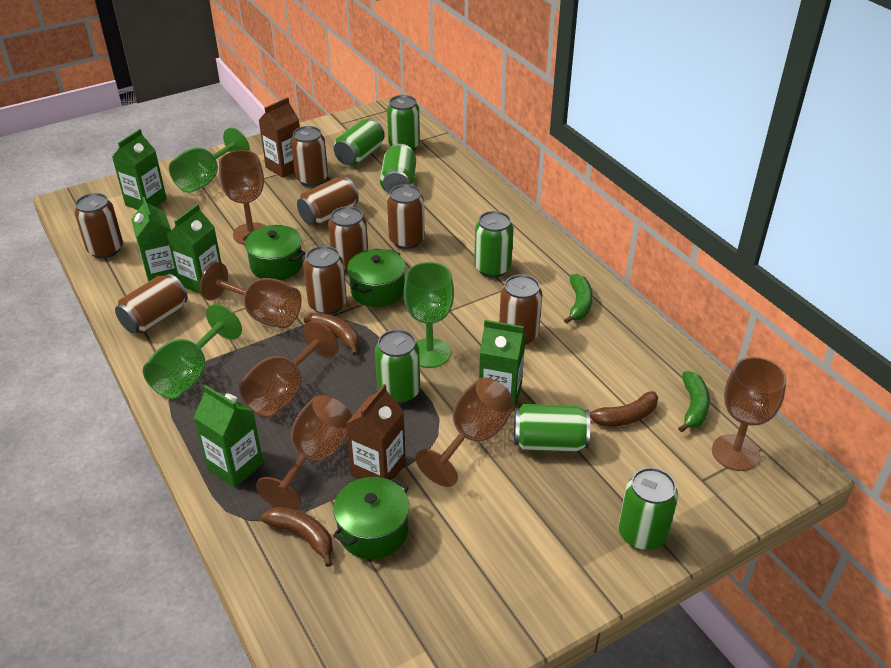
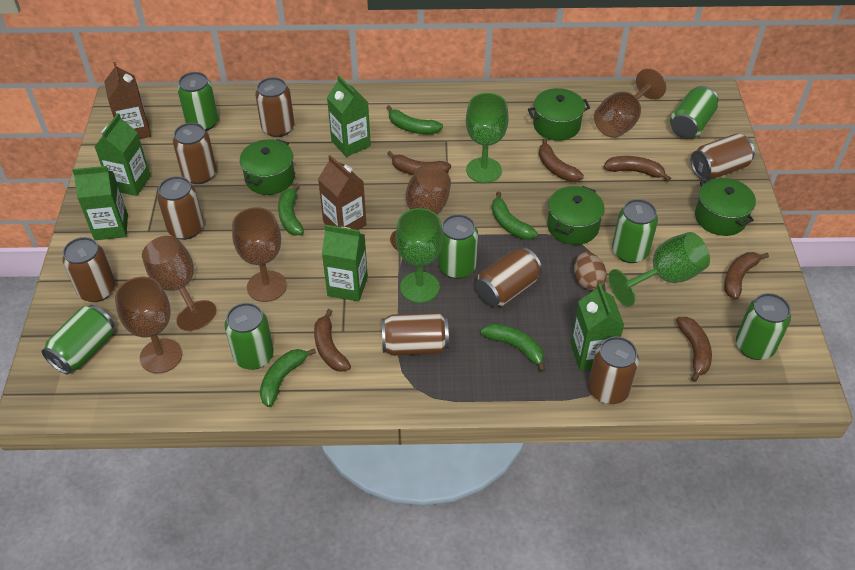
brown banana: 3 -> 6
brown egg: 0 -> 1
brown goblet: 6 -> 5
green banana: 2 -> 5
green pot: 3 -> 4

